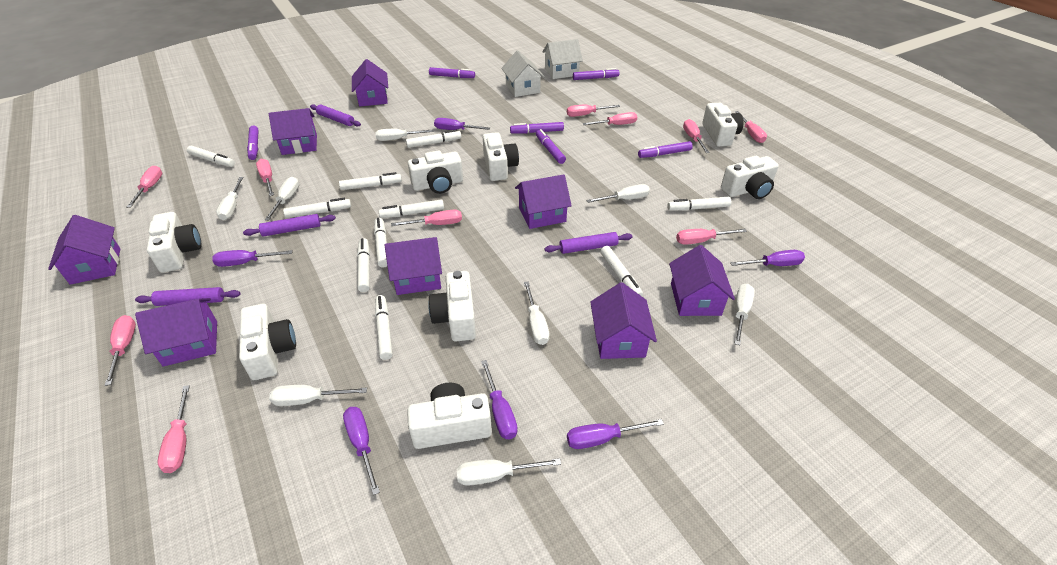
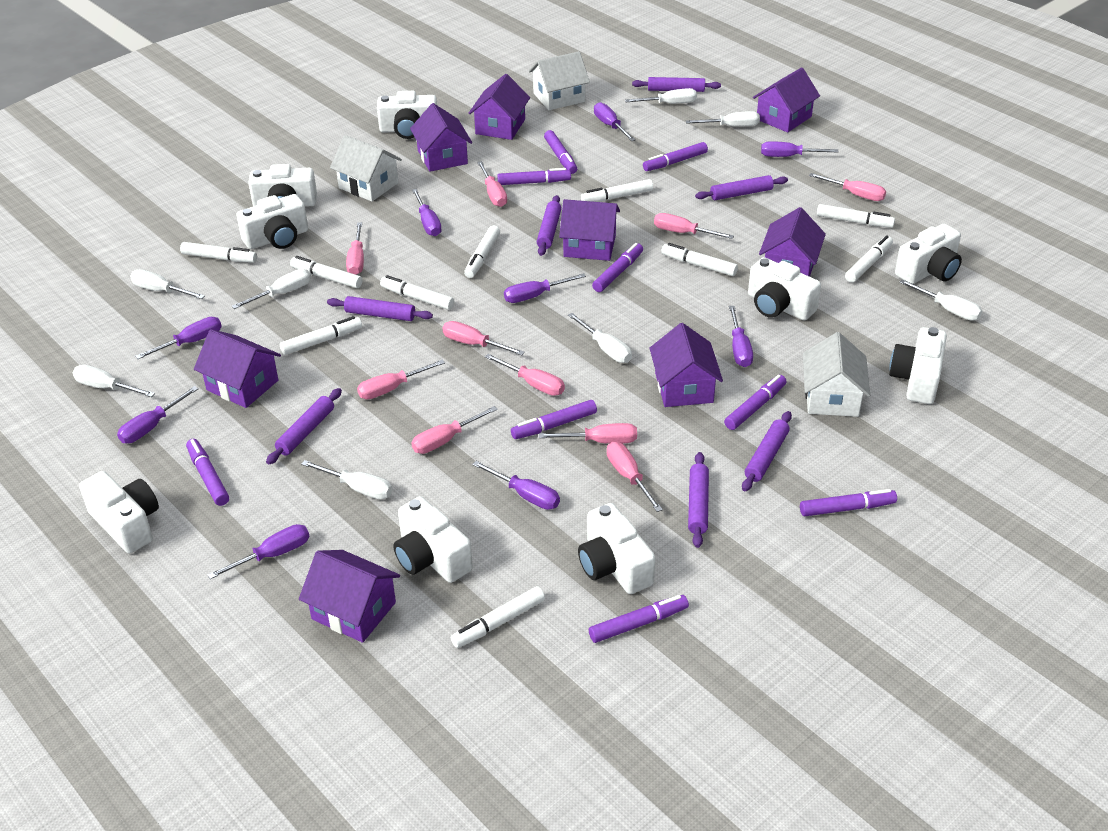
purple marker: 6 -> 9
purple rolling pin: 4 -> 7
purple screwdriver: 6 -> 9
white camera: 8 -> 9
white house: 2 -> 3

